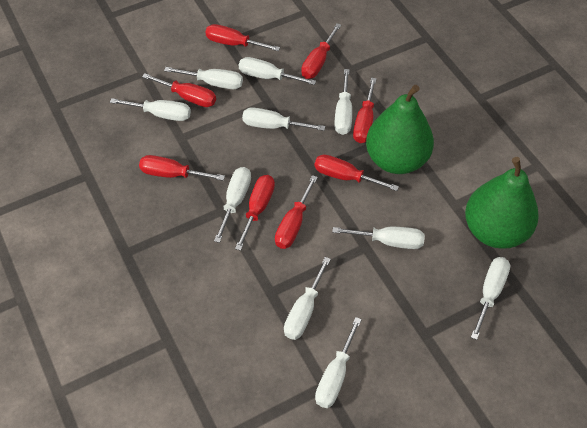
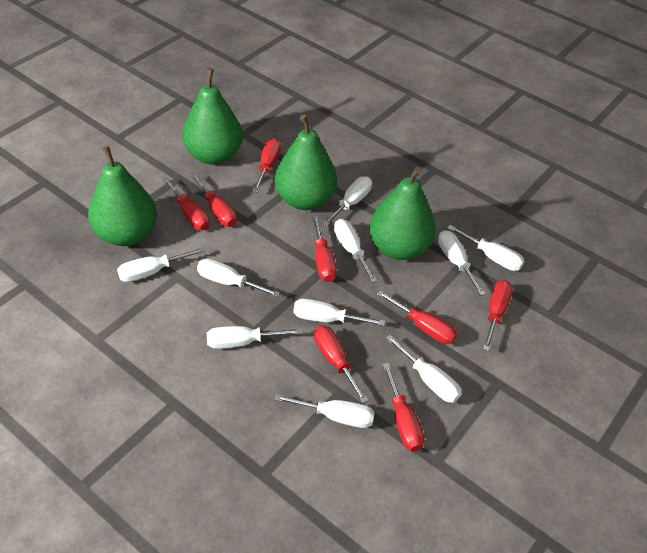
green pear: 2 -> 4

